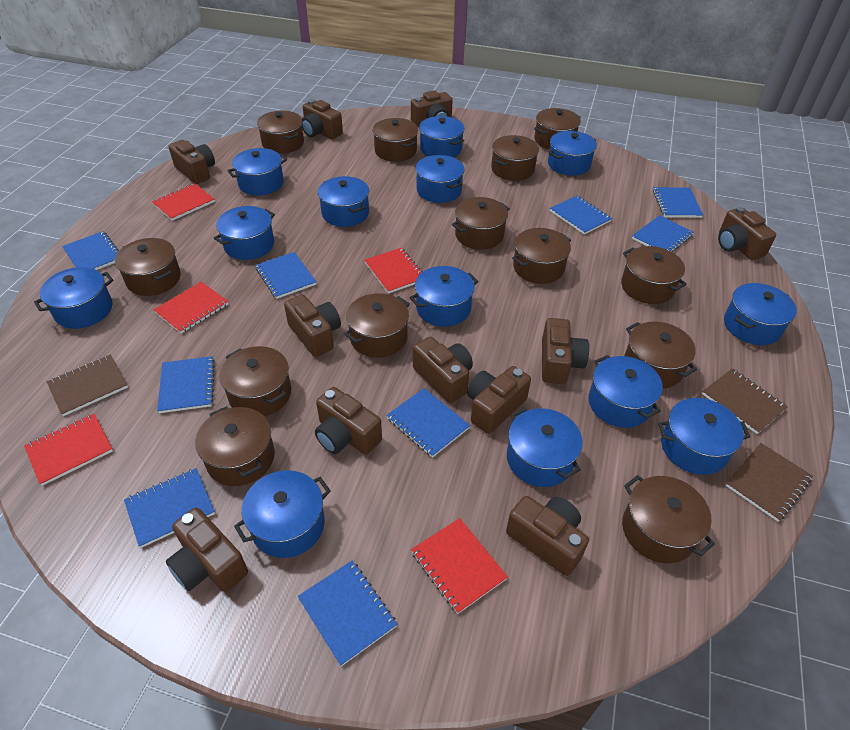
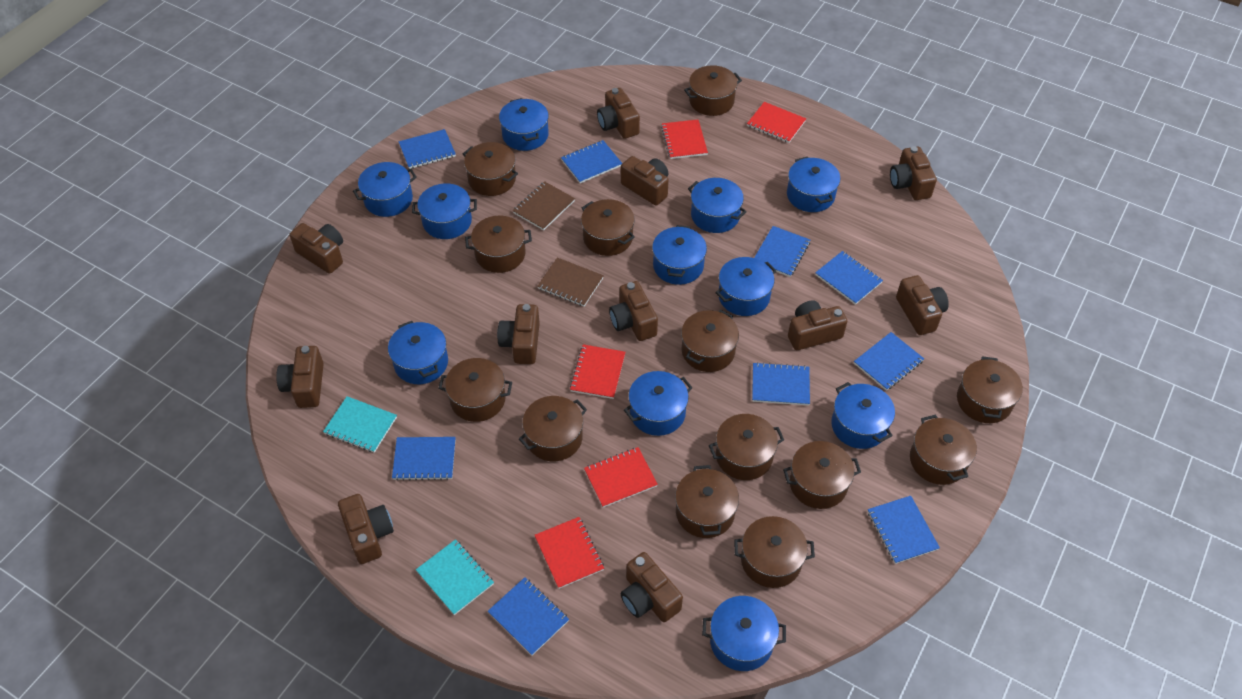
blue pot: 13 -> 11
brown notebook: 3 -> 2
turquoise notebook: 0 -> 2

